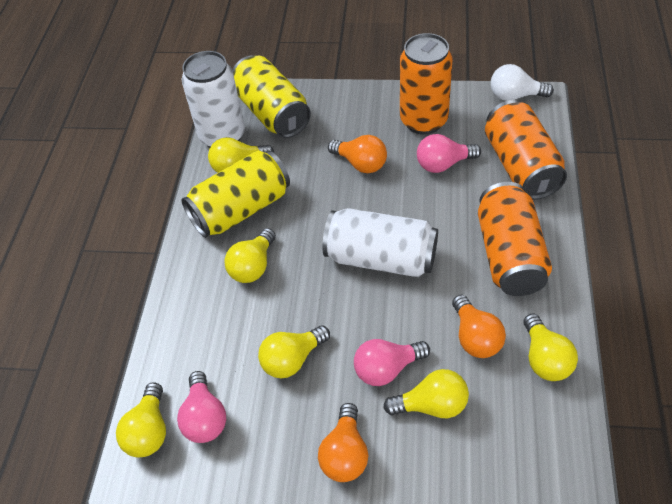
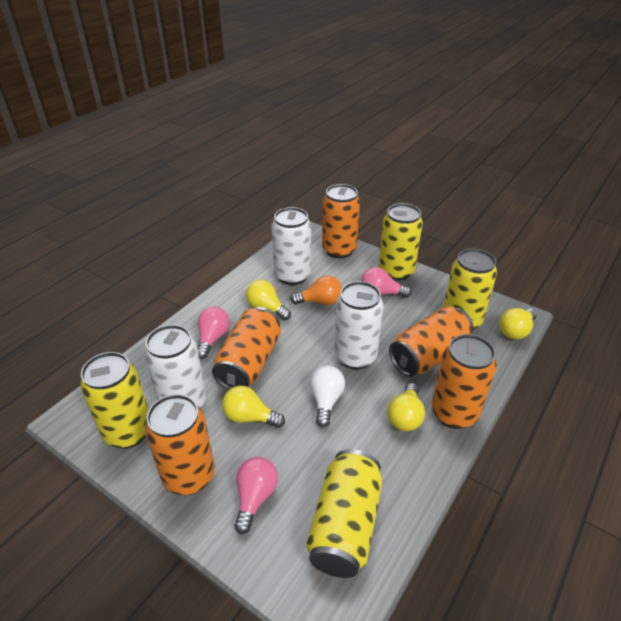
orange can: 3 -> 5
orange light bulb: 3 -> 1
white can: 2 -> 3
yellow can: 2 -> 4
yellow light bulb: 6 -> 4

